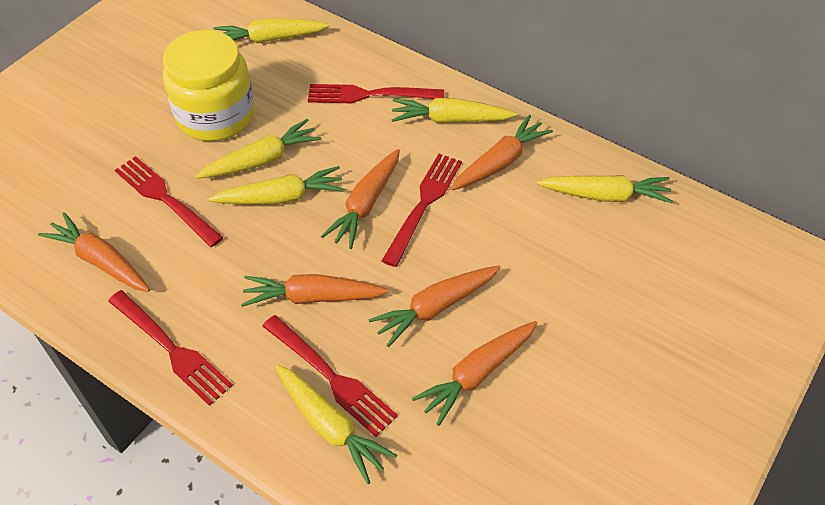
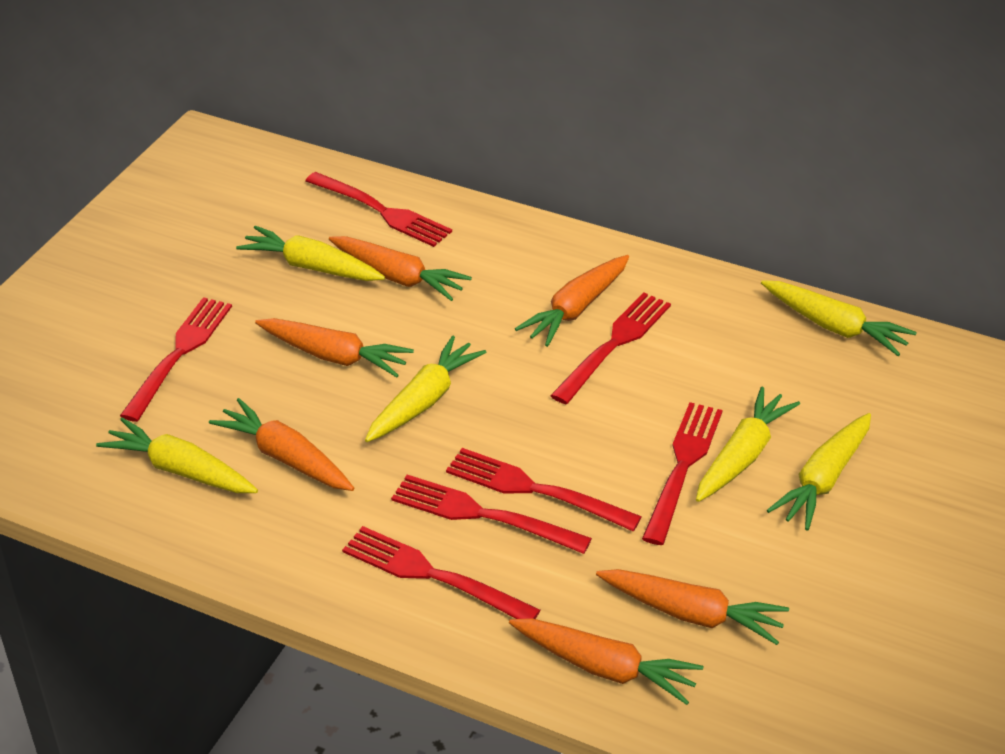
red fork: 5 -> 7
yellow jar: 1 -> 0

